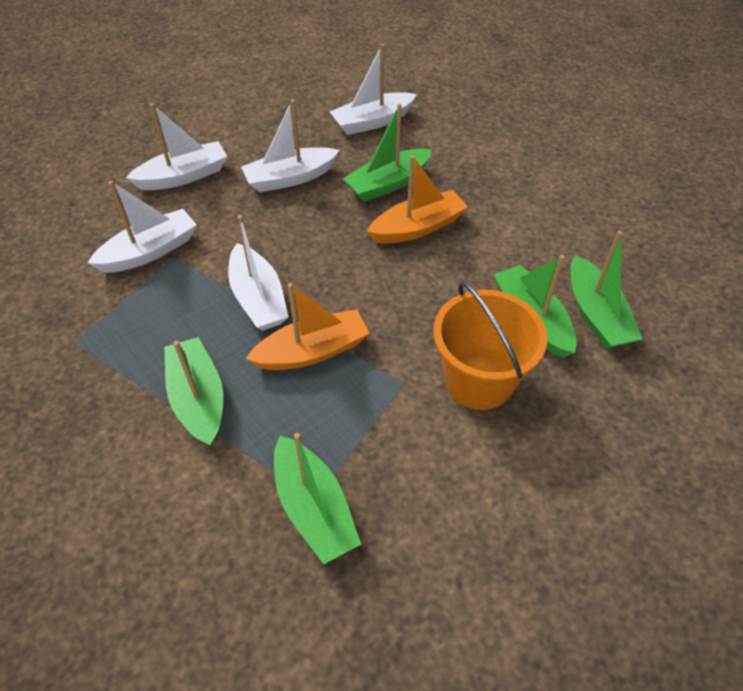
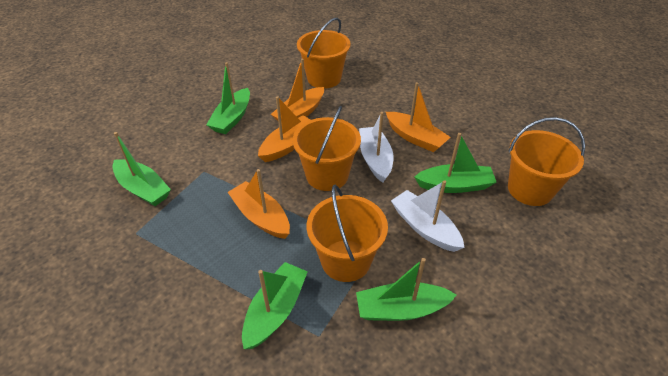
orange boat: 2 -> 4
orange bucket: 1 -> 4
white boat: 5 -> 2

